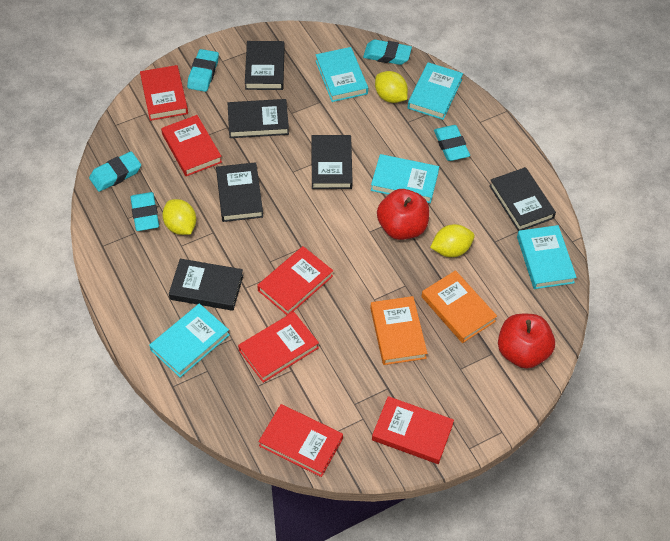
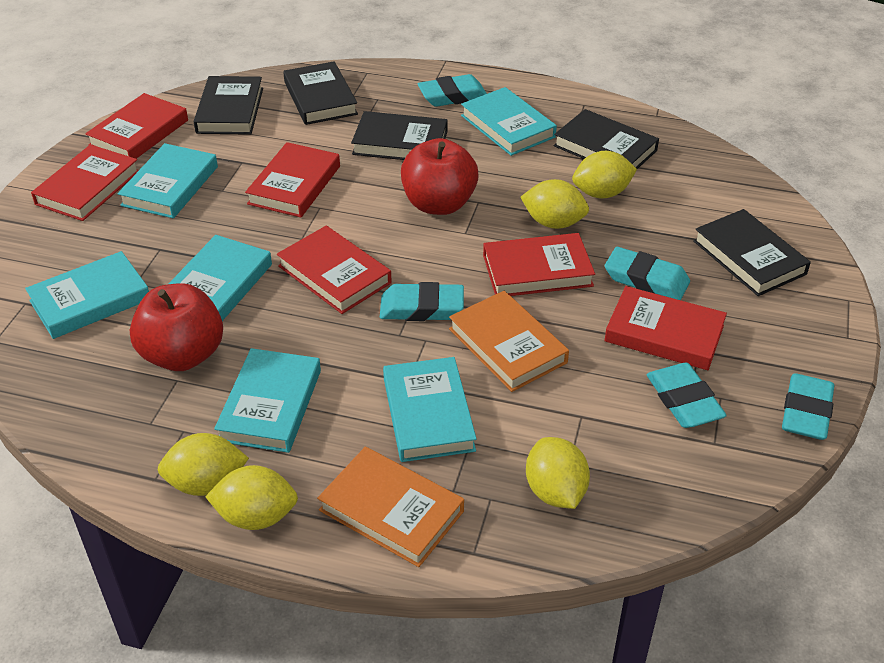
black book: 6 -> 5
turquoise book: 5 -> 6
yellow lemon: 3 -> 5

